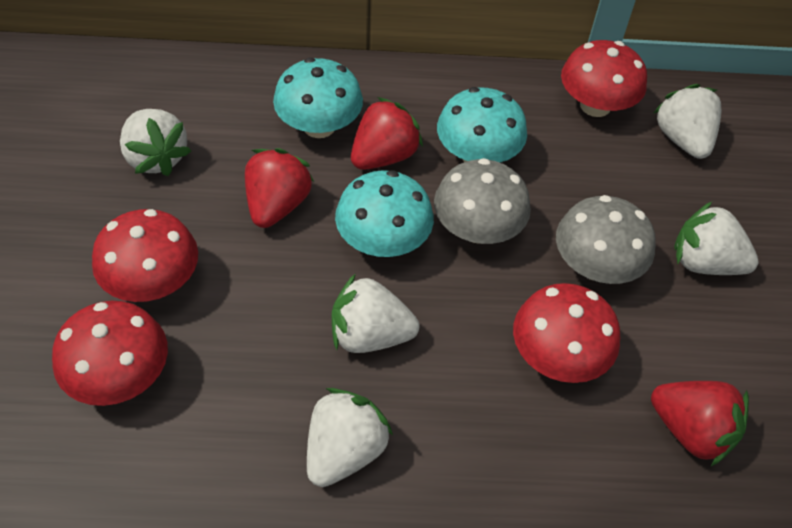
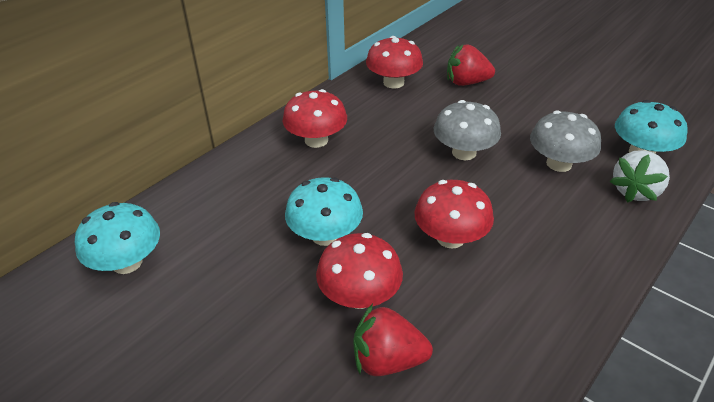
red strawberry: 3 -> 2
white strawberry: 5 -> 1

